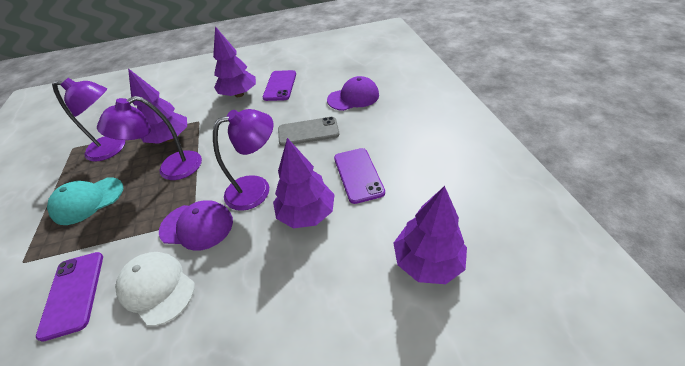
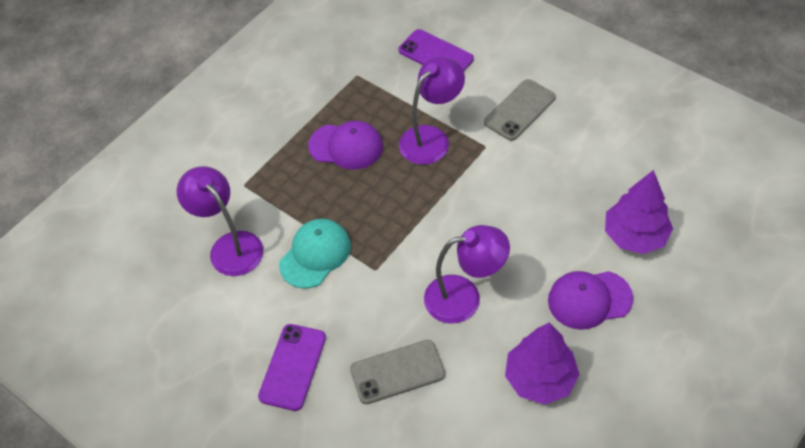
grey phone: 1 -> 2
purple phone: 3 -> 2
purple tree: 4 -> 2
white cap: 1 -> 0

